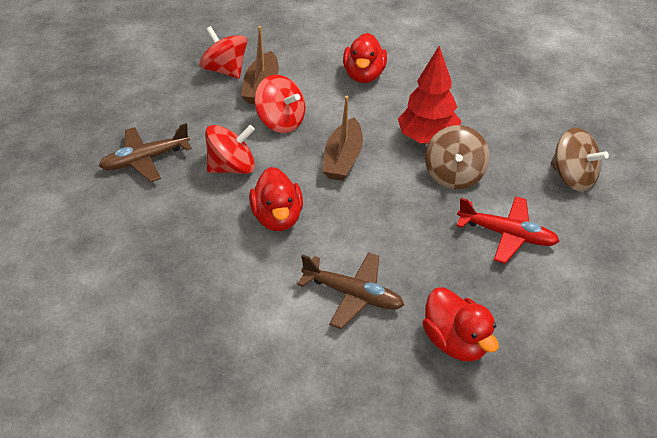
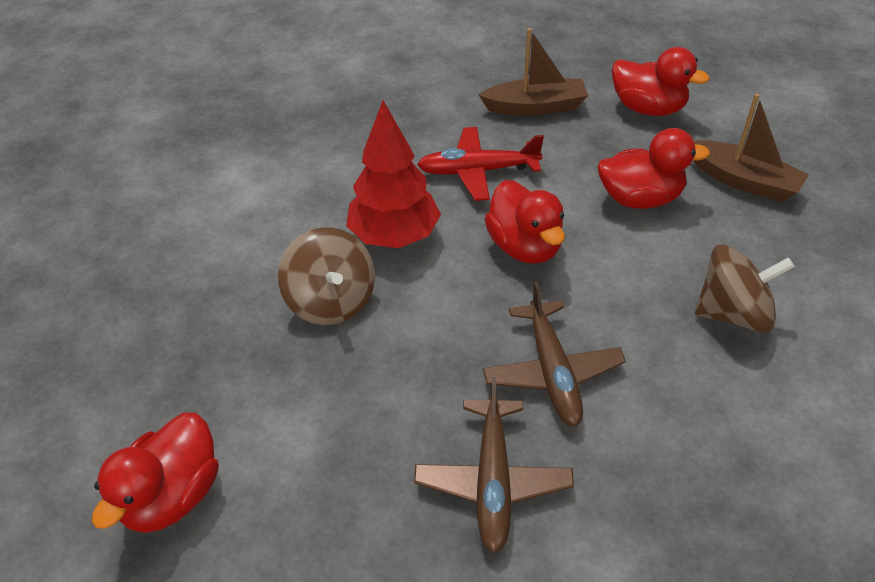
red duck: 3 -> 4
red spinning top: 3 -> 0

